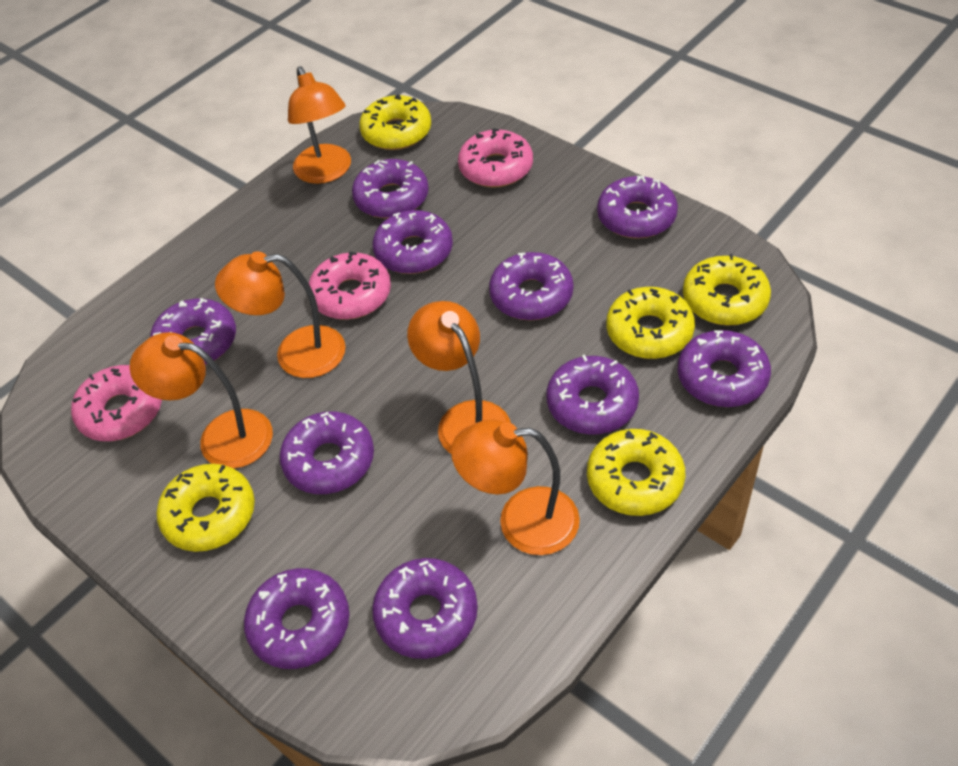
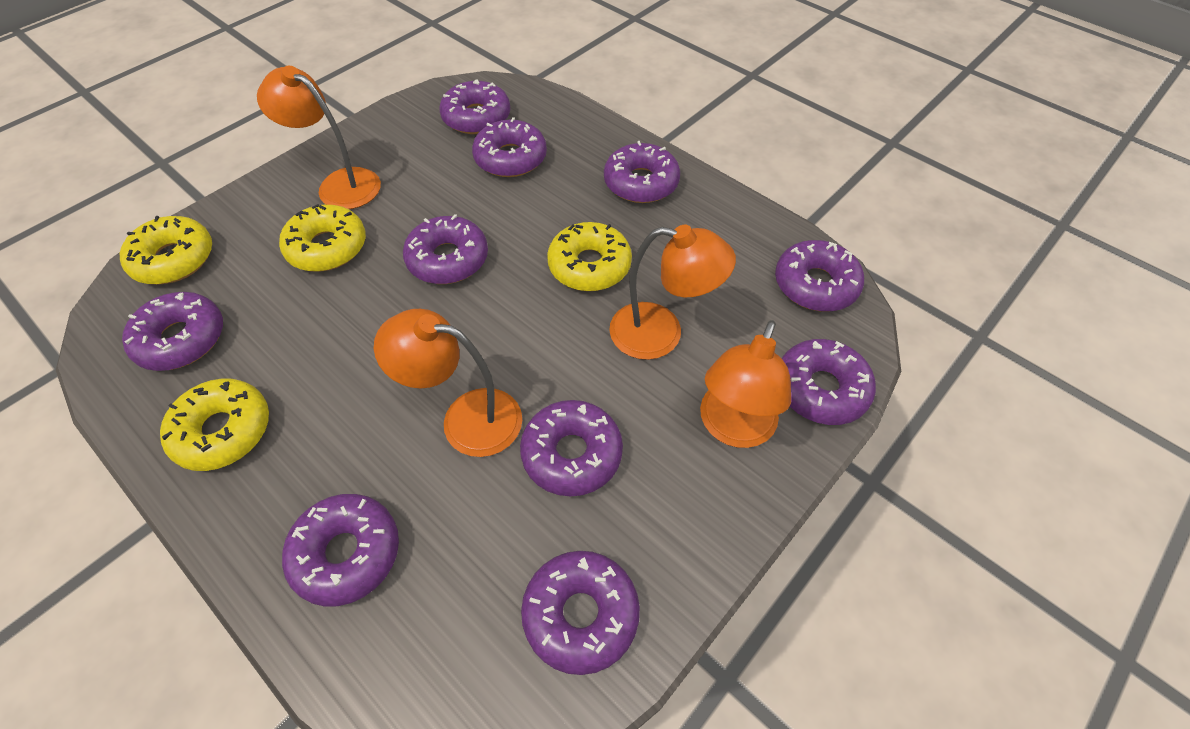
orange lamp: 5 -> 4
pink donut: 3 -> 0
yellow donut: 5 -> 4

